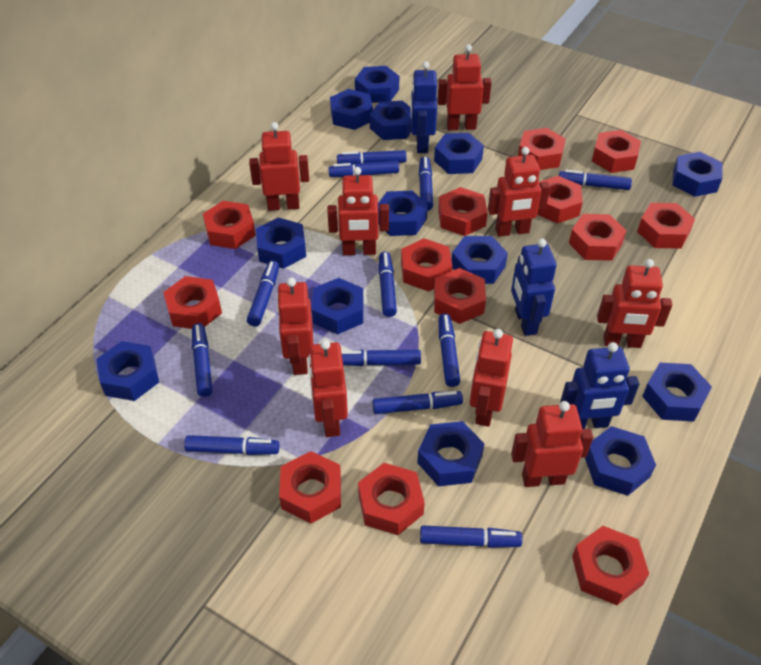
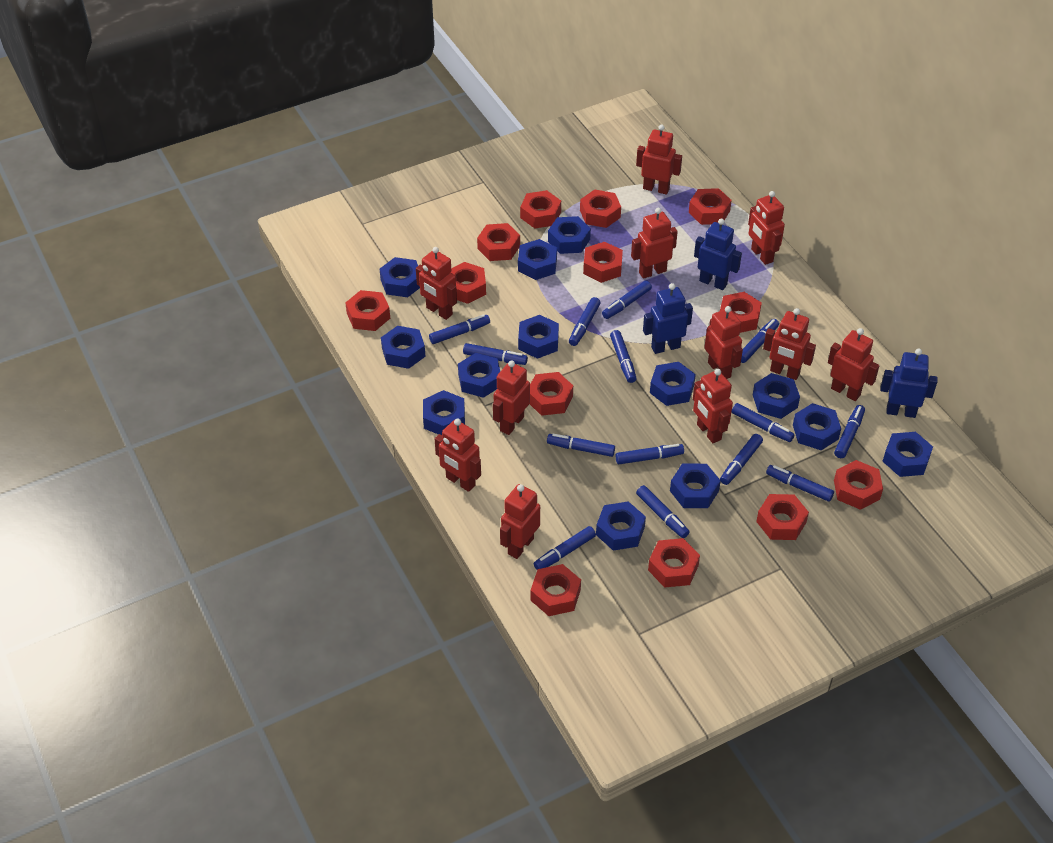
blue marker: 12 -> 14
red robot: 9 -> 11

